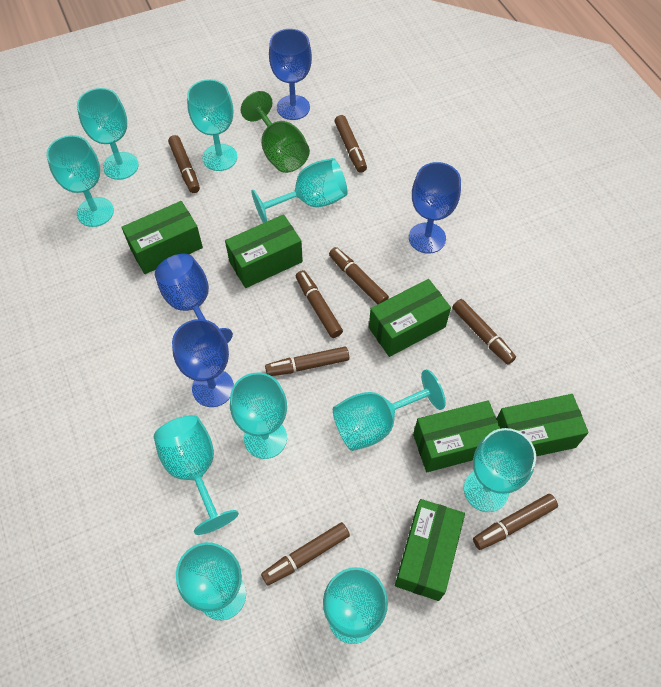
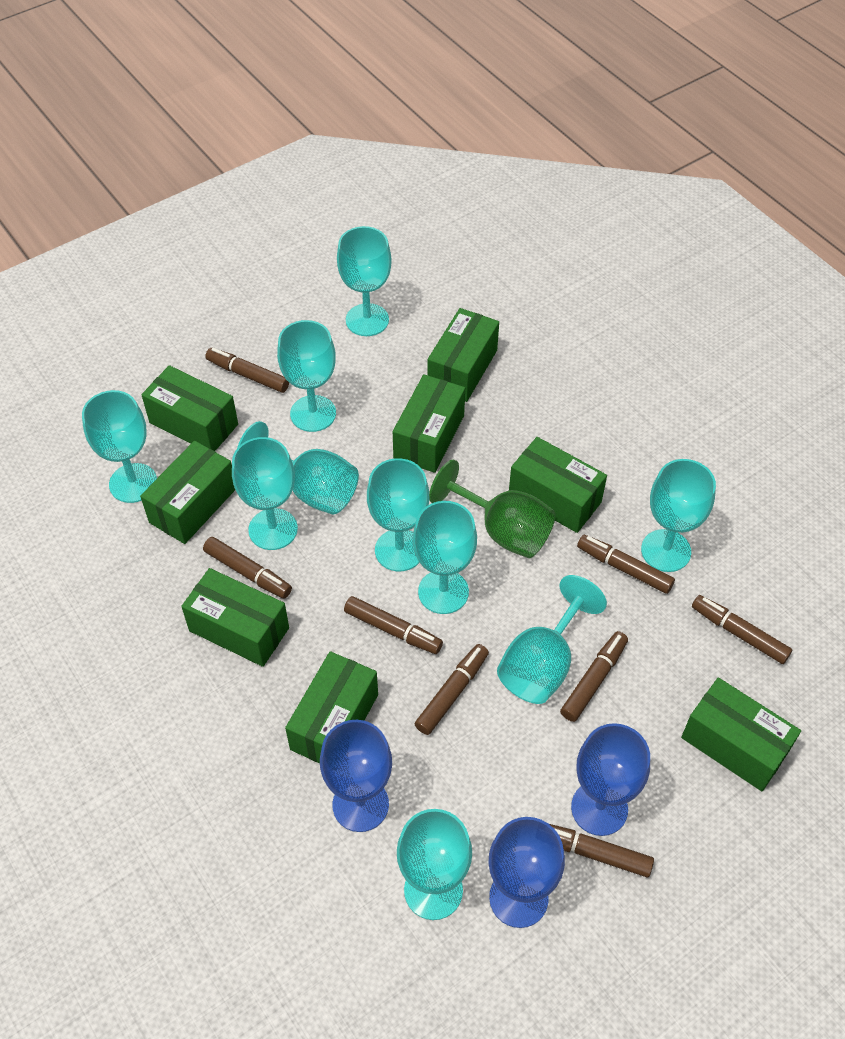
blue goblet: 4 -> 3
green box: 6 -> 8

